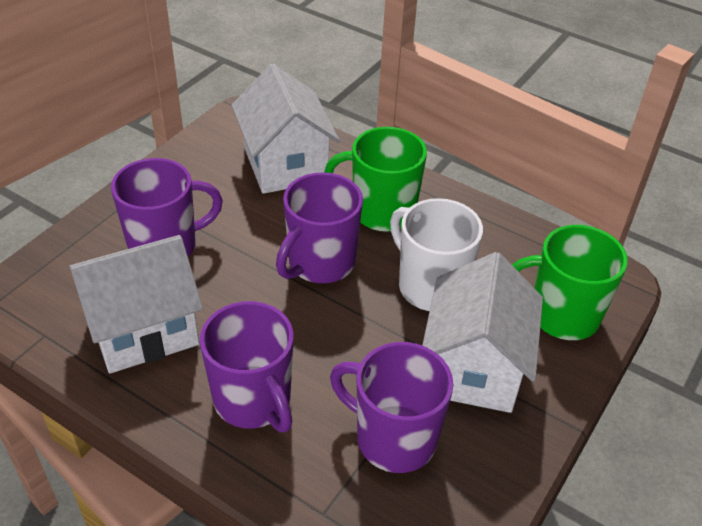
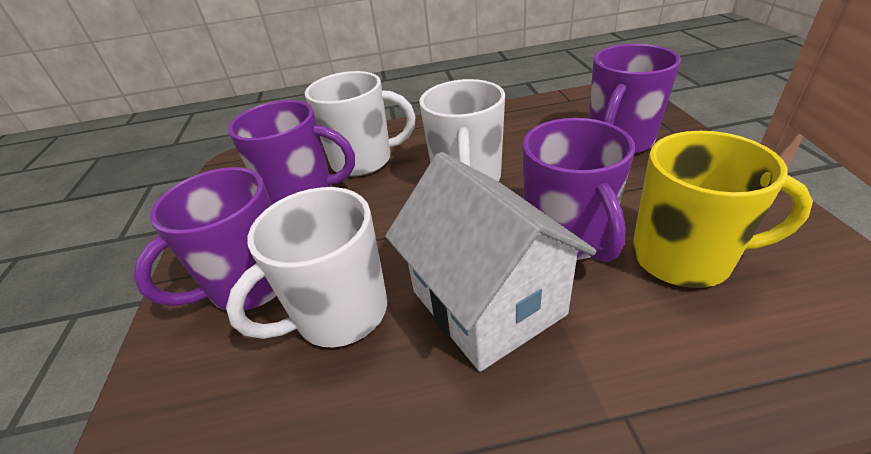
green mug: 2 -> 0
white house: 3 -> 1
white mug: 1 -> 3
yellow mug: 0 -> 1

